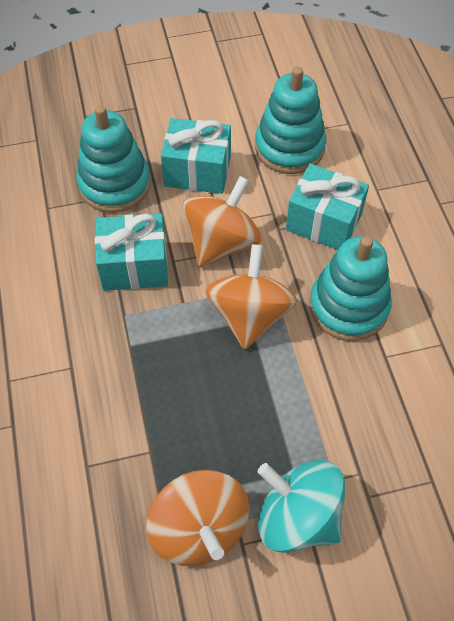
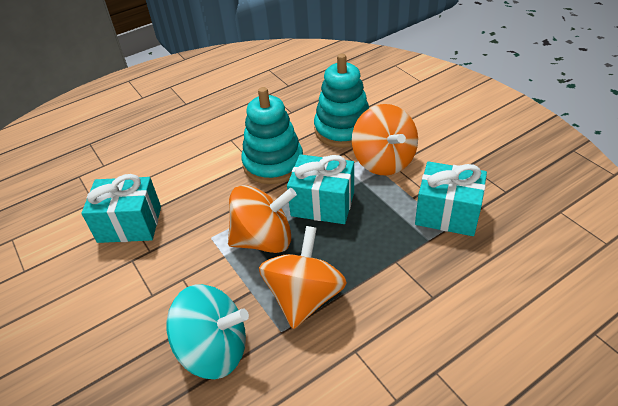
turquoise stacking toy: 3 -> 2

